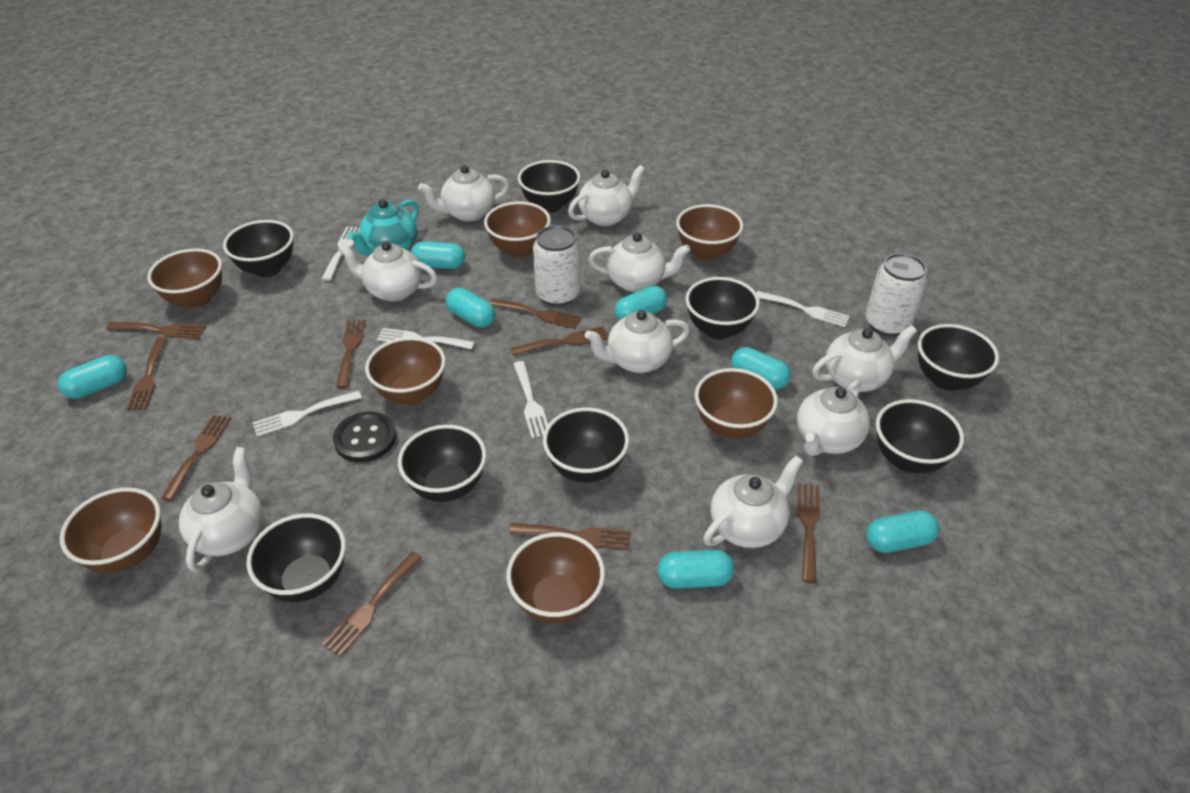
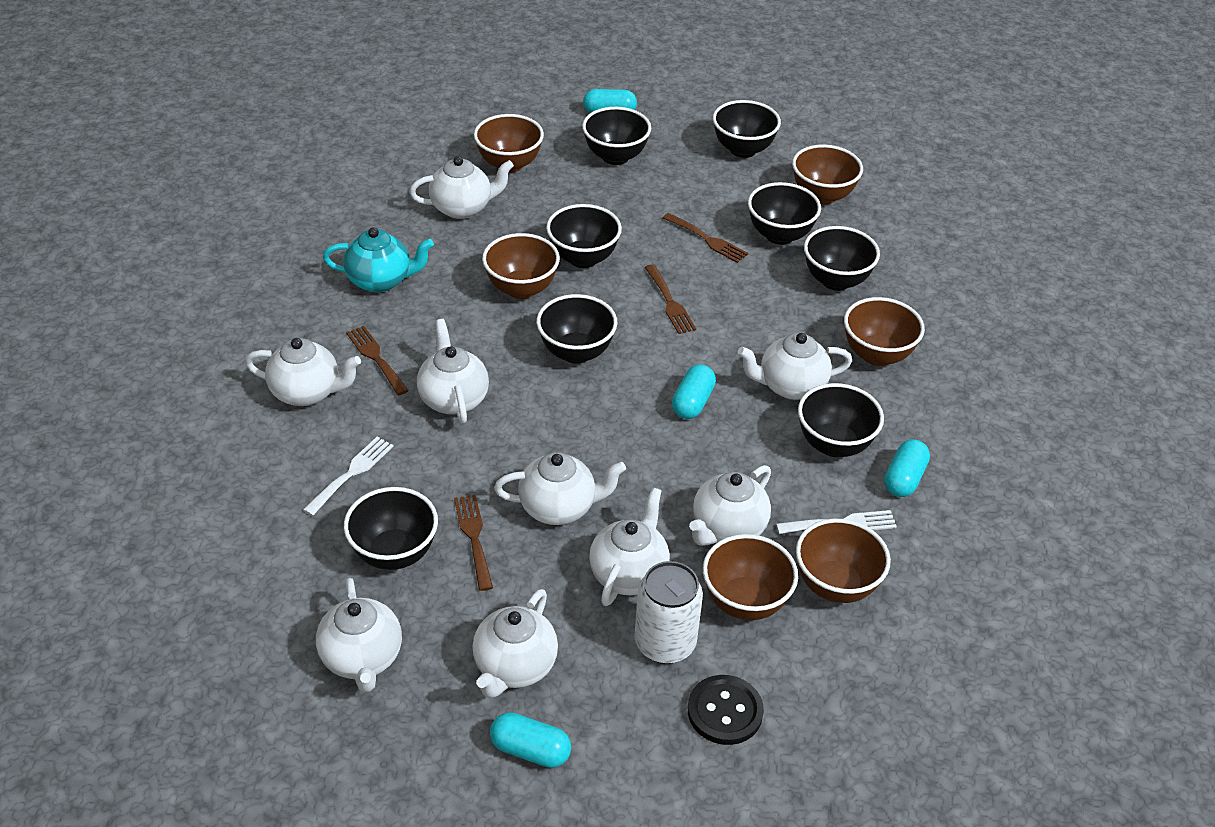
brown bowl: 7 -> 6
brown fork: 9 -> 4
turquoise capsule: 7 -> 4
white can: 2 -> 1
white fork: 5 -> 2

